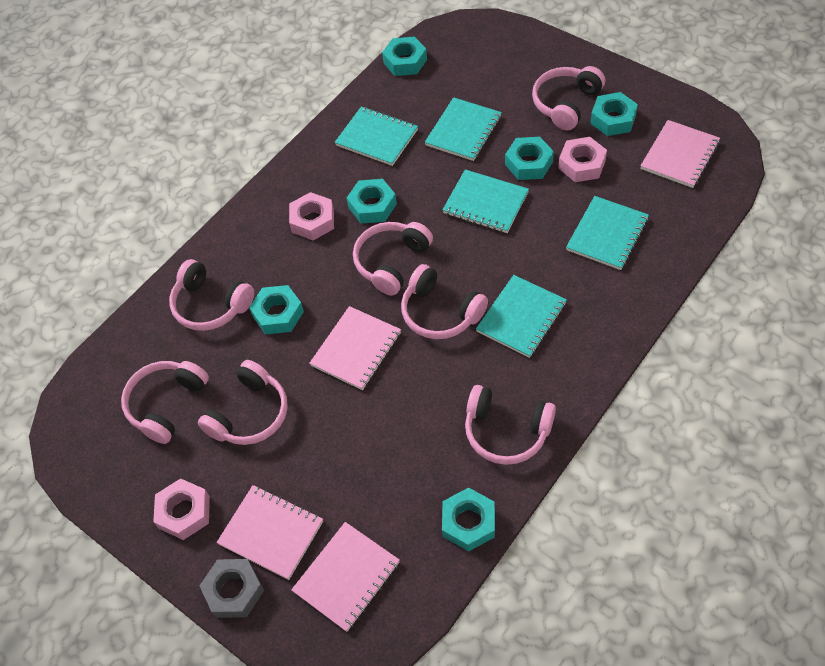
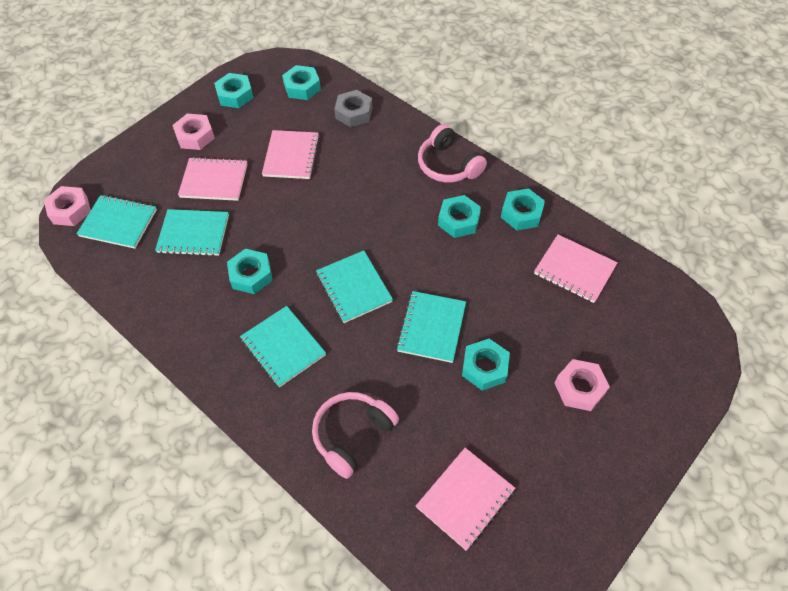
pink headphones: 7 -> 2

